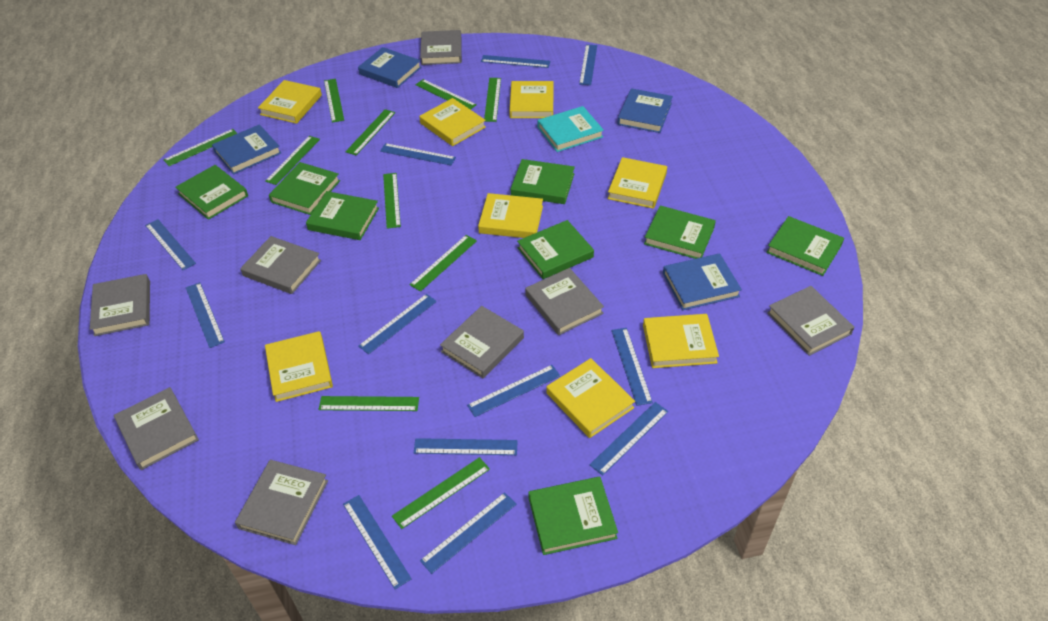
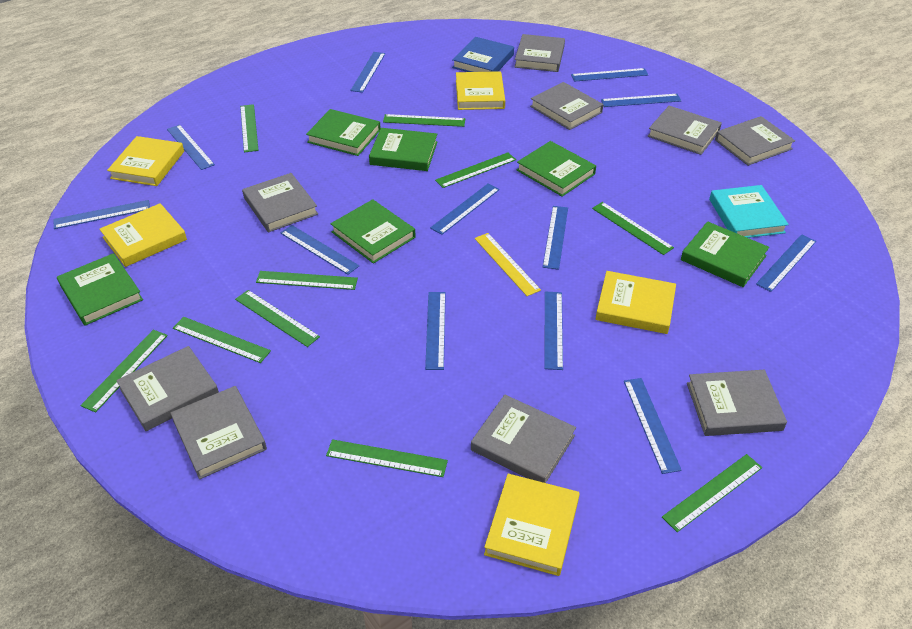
blue book: 4 -> 1
green book: 8 -> 6
grey book: 8 -> 9
yellow book: 8 -> 5
yellow ruler: 0 -> 1

